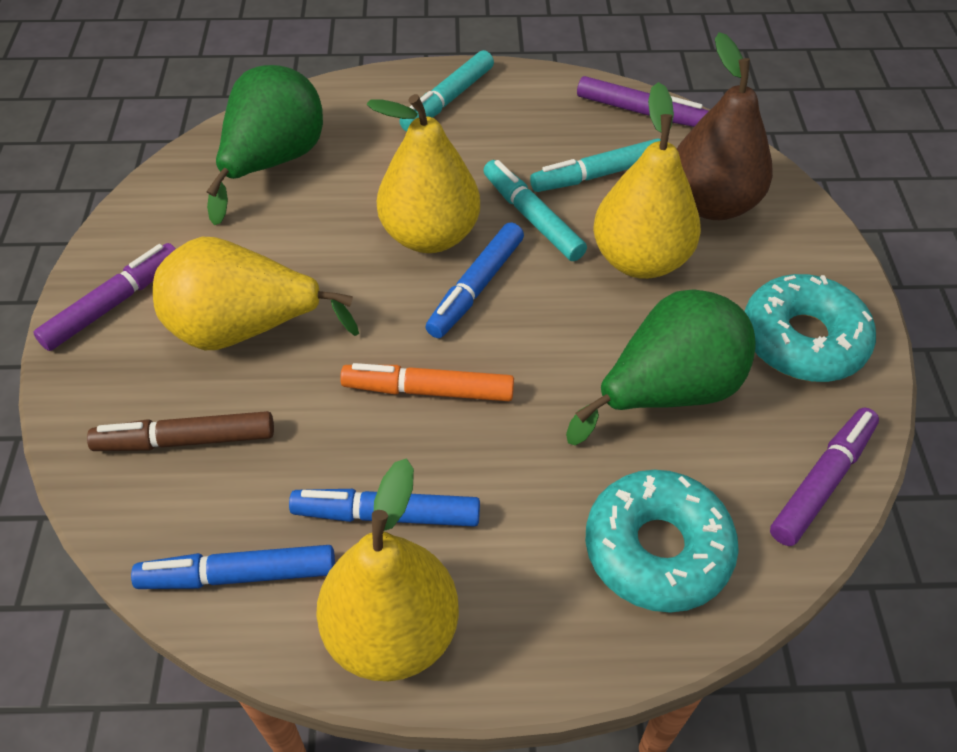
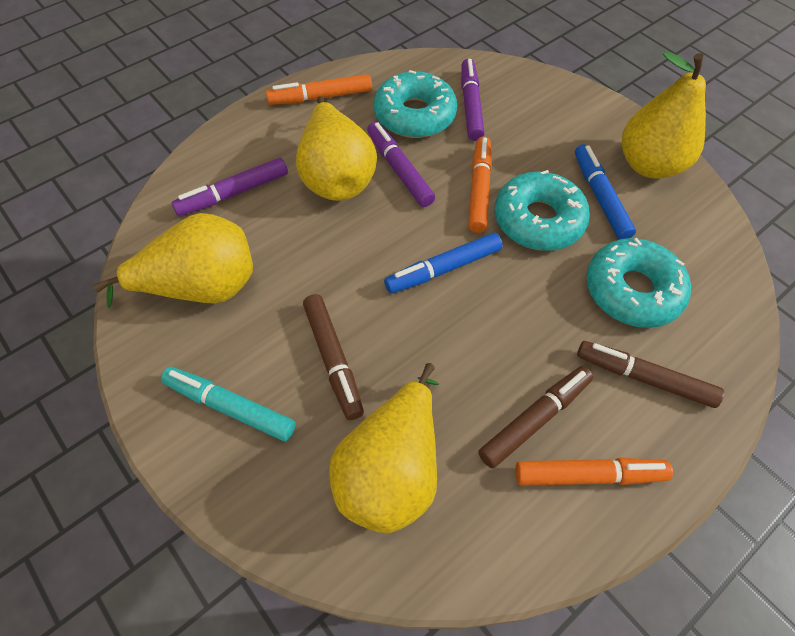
blue marker: 3 -> 2
brown marker: 1 -> 3
brown pear: 1 -> 0
green pear: 2 -> 0
orange marker: 1 -> 3
turquoise donut: 2 -> 3
turquoise marker: 3 -> 1

